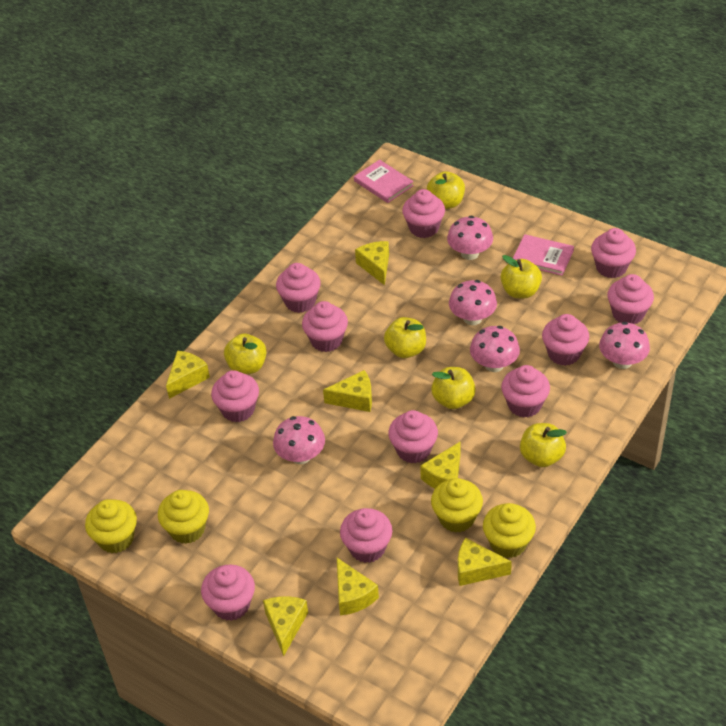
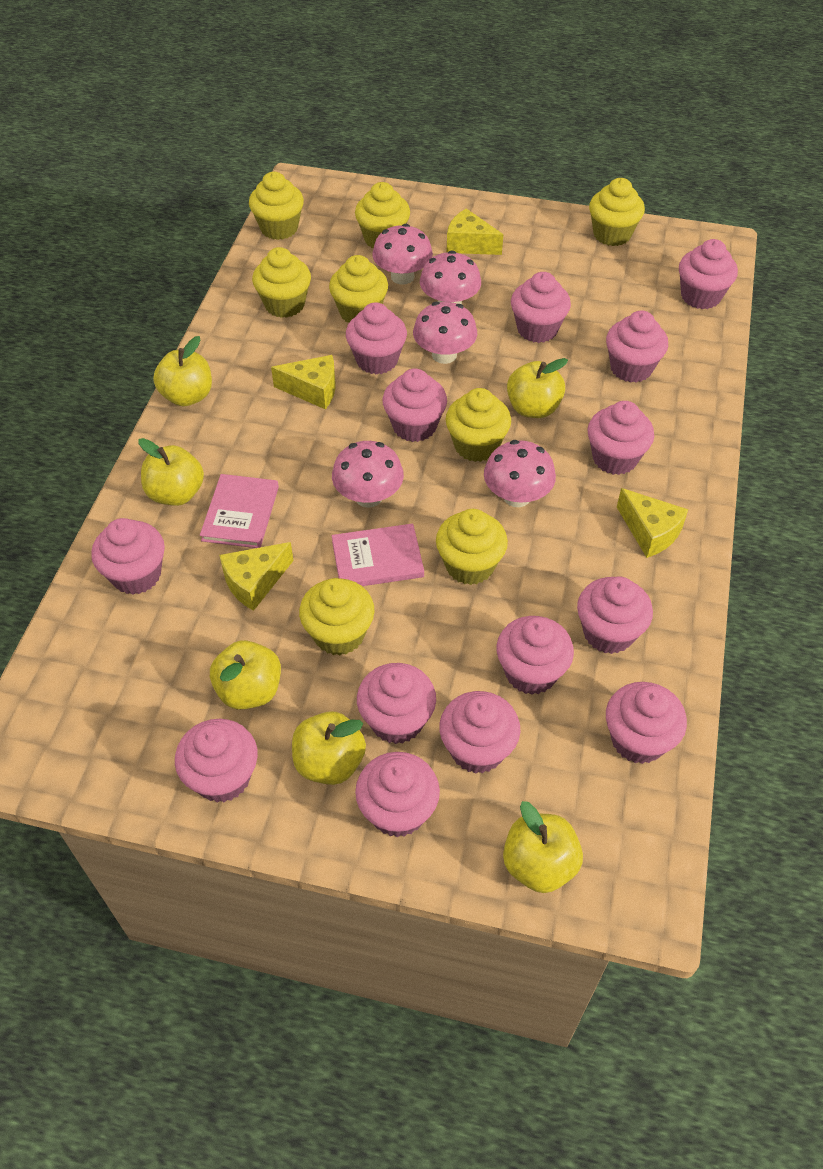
pink cupcake: 11 -> 14
yellow cheese: 7 -> 4
yellow cupcake: 4 -> 8

